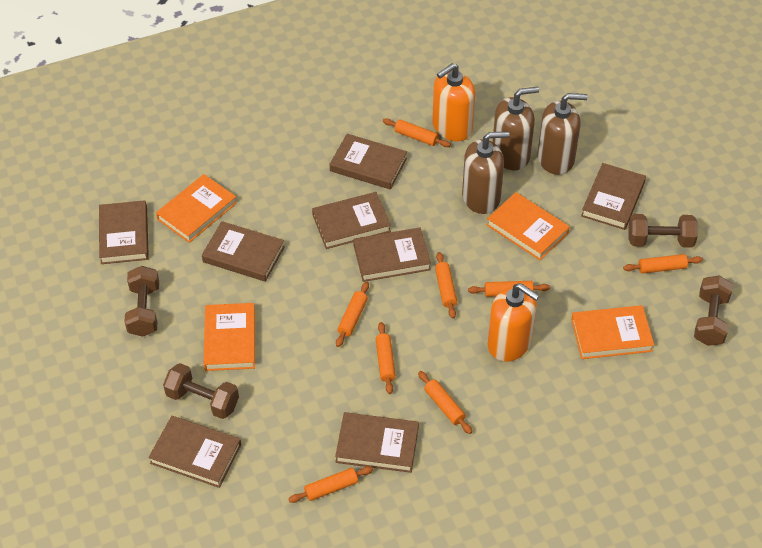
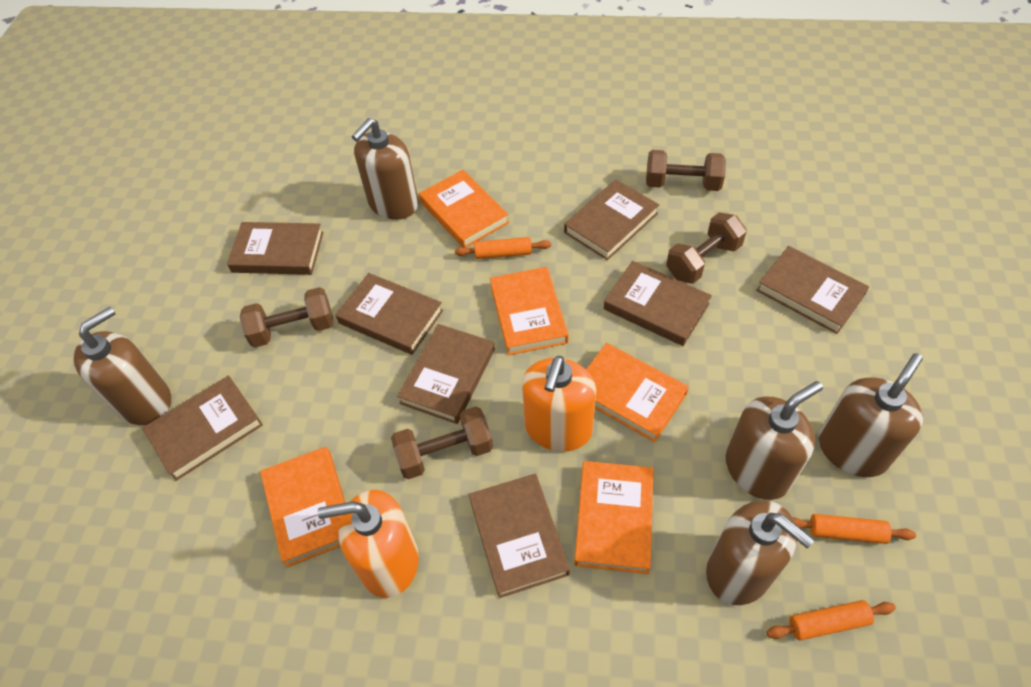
brown soap dispenser: 3 -> 5
orange book: 4 -> 5
orange rolling pin: 8 -> 3

